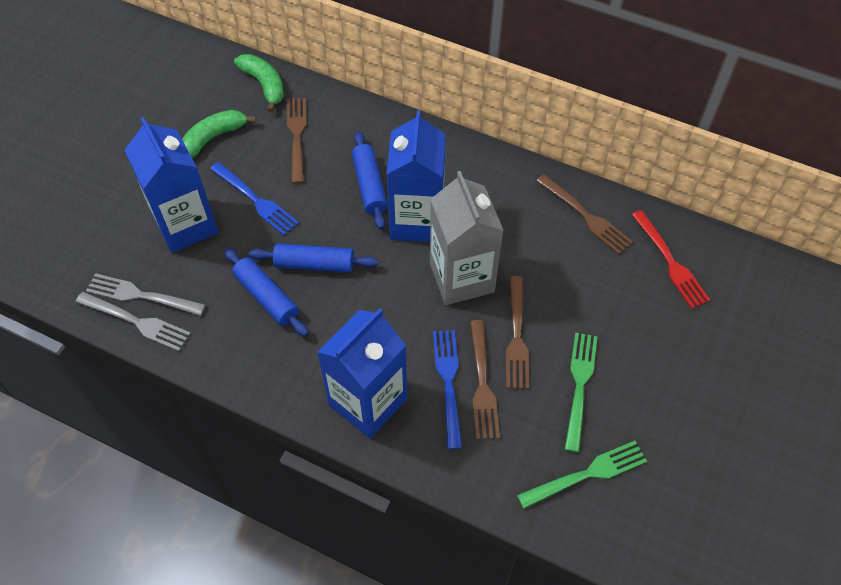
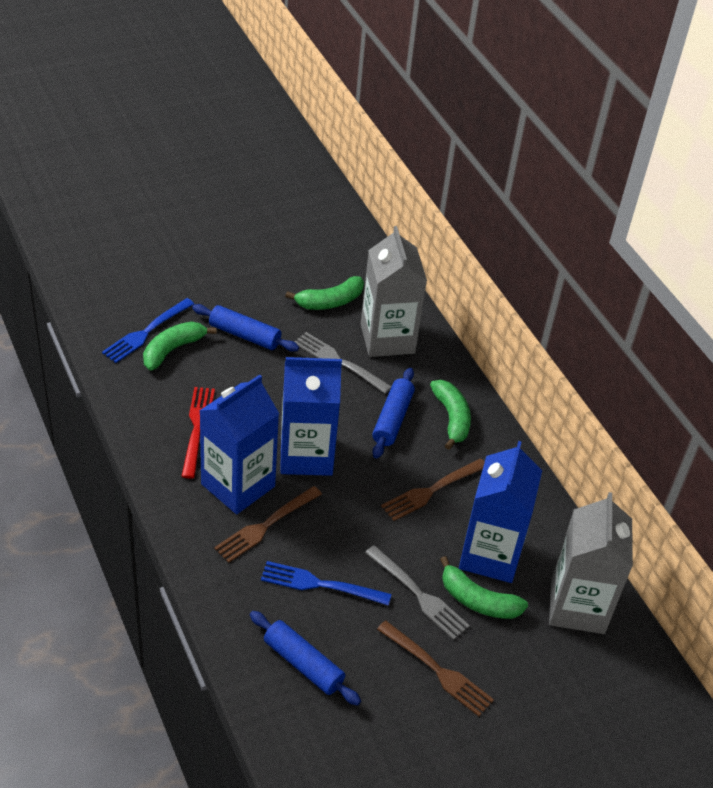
brown fork: 4 -> 3
green banana: 2 -> 4
green fork: 2 -> 0
grey carton: 1 -> 2

